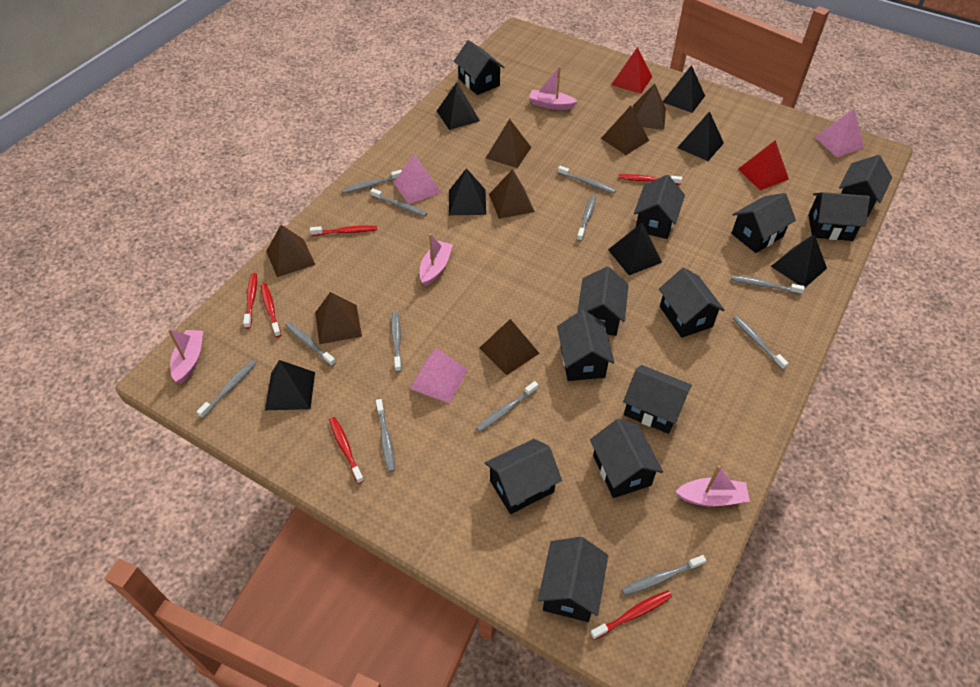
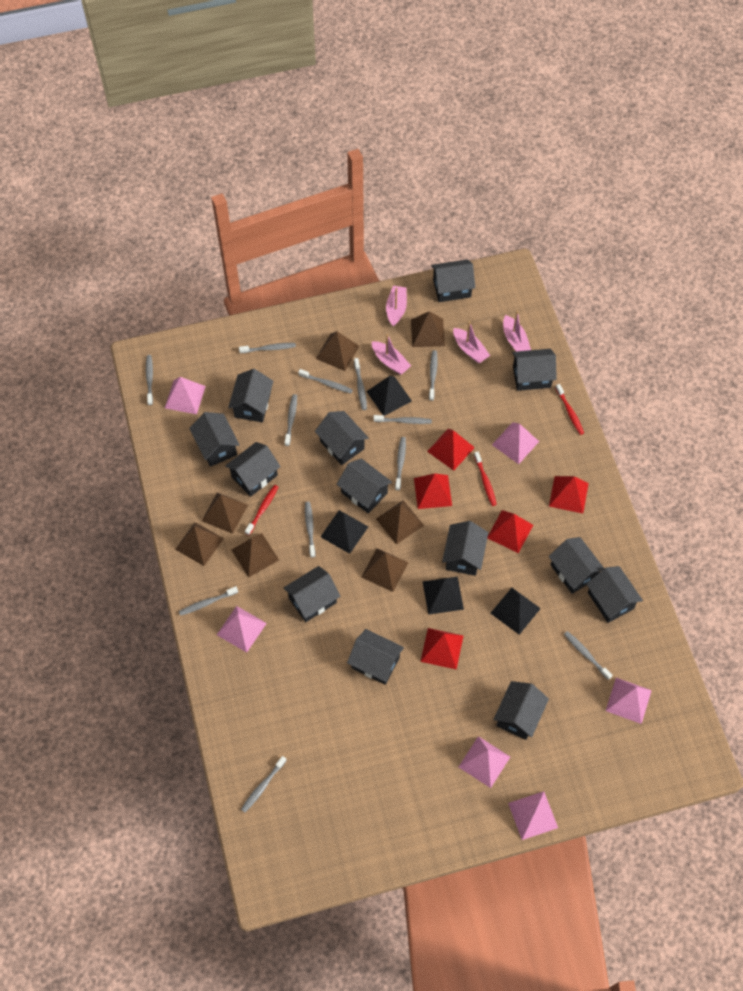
black house: 12 -> 13
black pyramid: 7 -> 4
pink pyramid: 3 -> 6
red pyramid: 2 -> 5
red toothbrush: 6 -> 3

